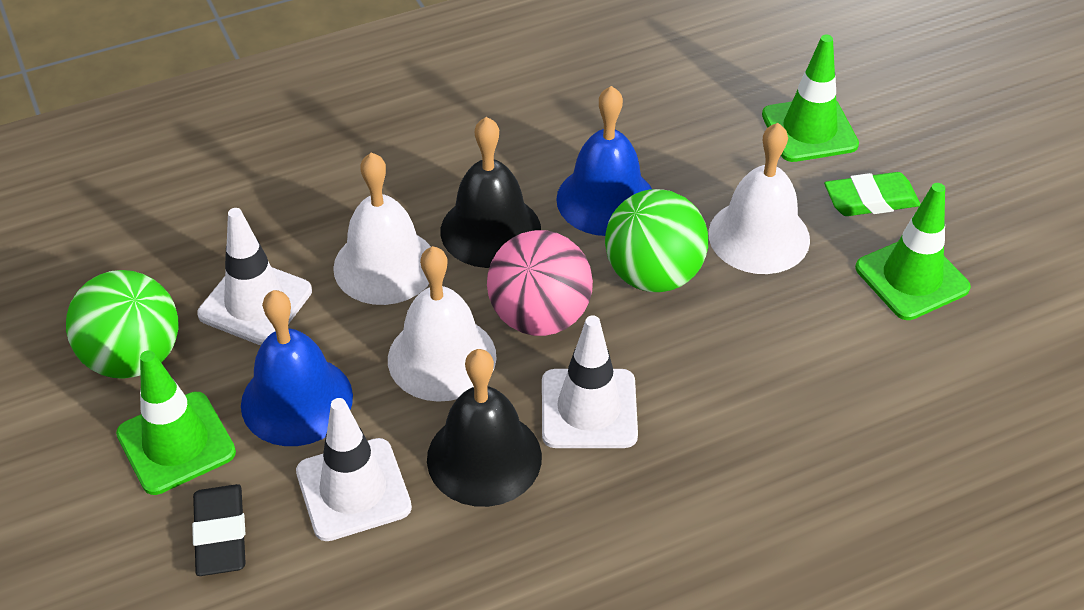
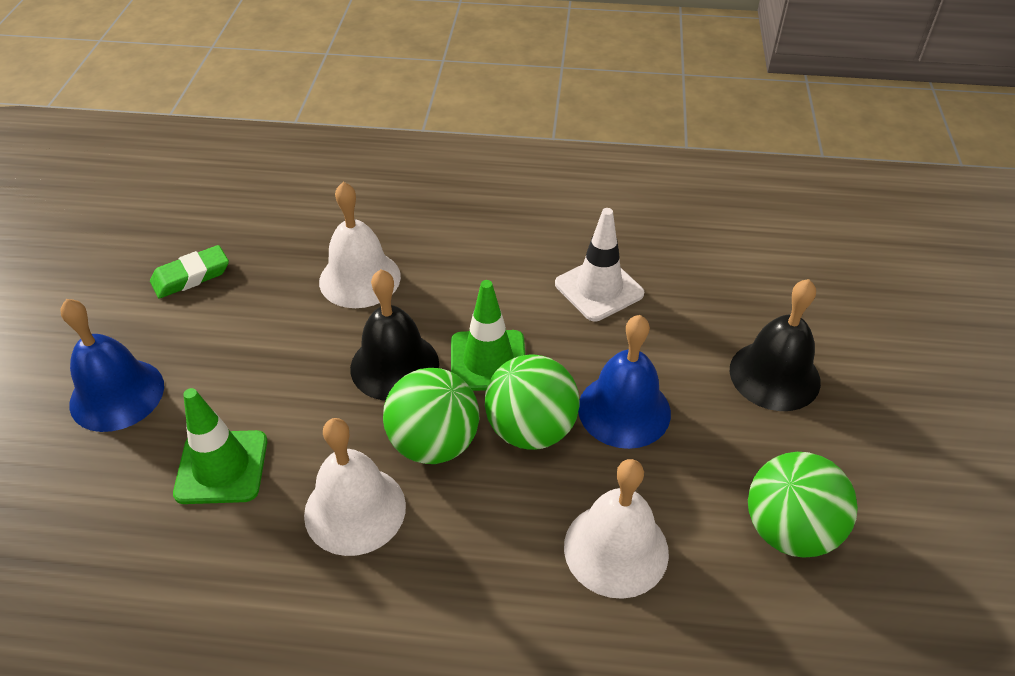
black eraser: 1 -> 0
green ball: 2 -> 3
green traffic cone: 3 -> 2
pink ball: 1 -> 0
white traffic cone: 3 -> 1

